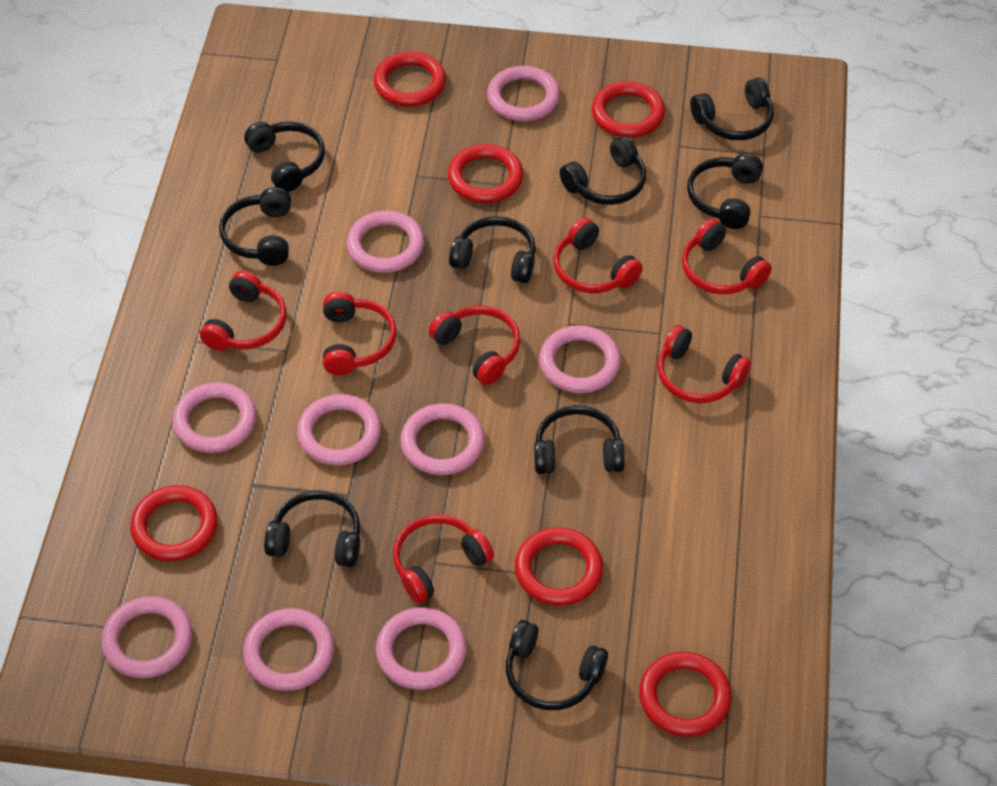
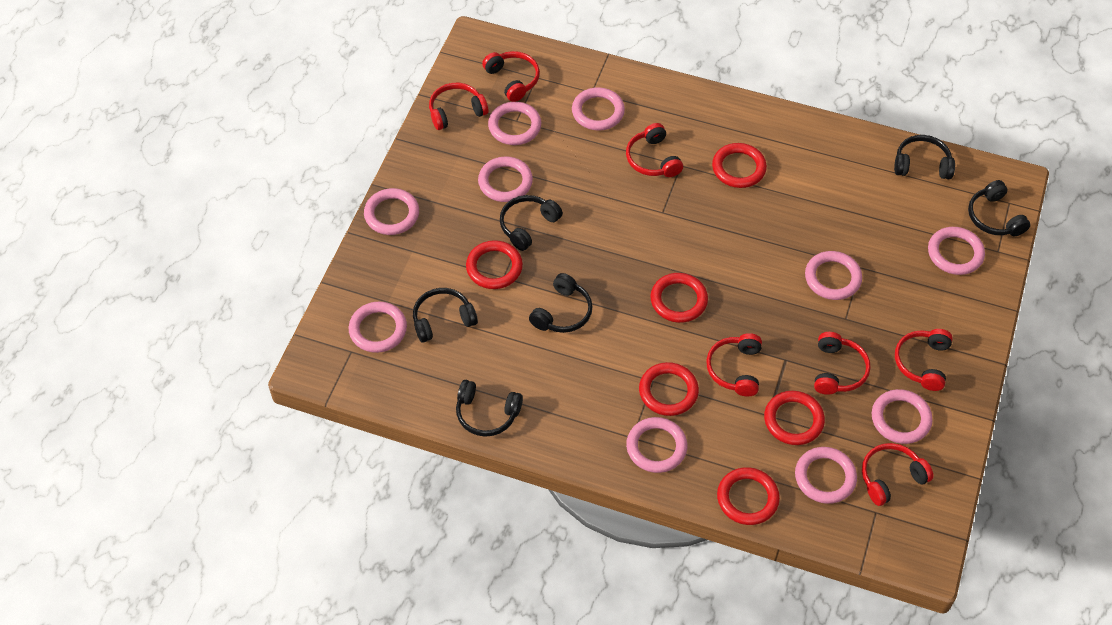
black headphones: 9 -> 6
pink ring: 9 -> 10

